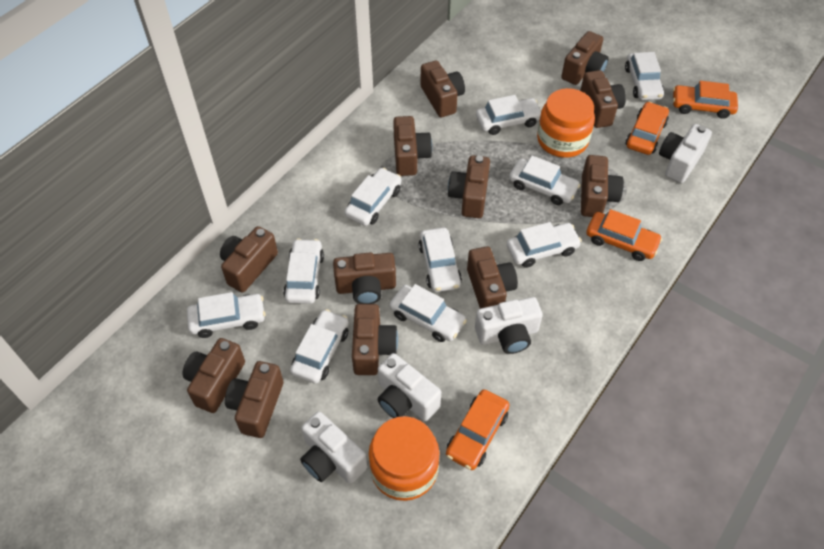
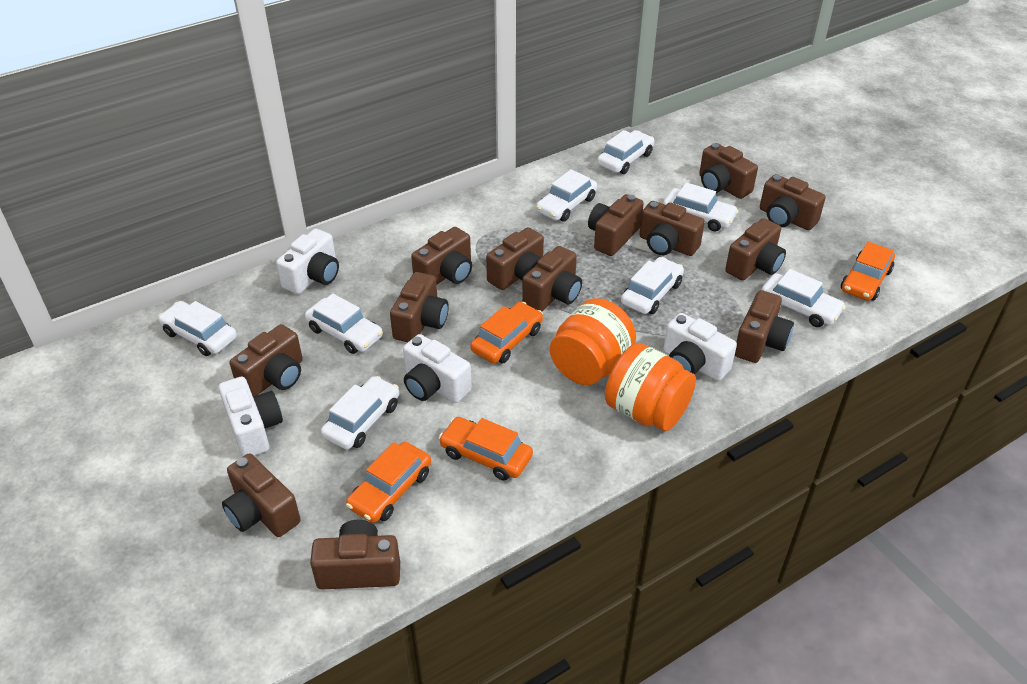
brown camera: 12 -> 13
white car: 10 -> 8

